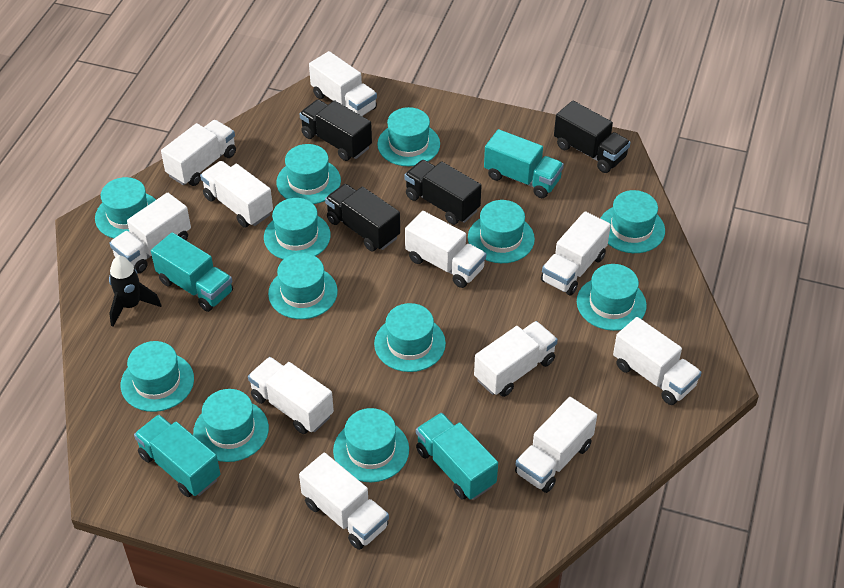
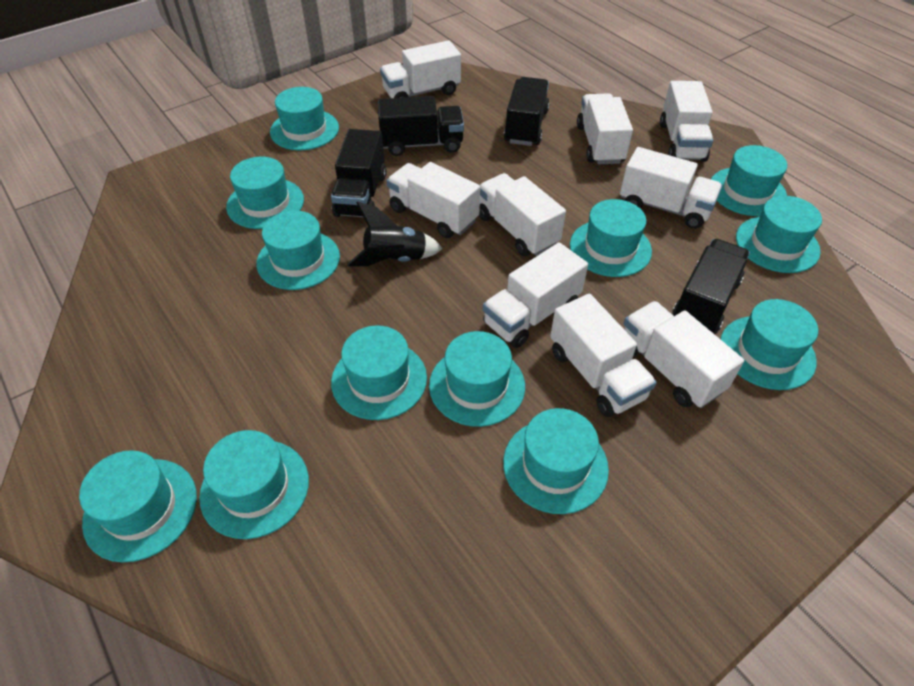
turquoise truck: 4 -> 0
white truck: 11 -> 9

